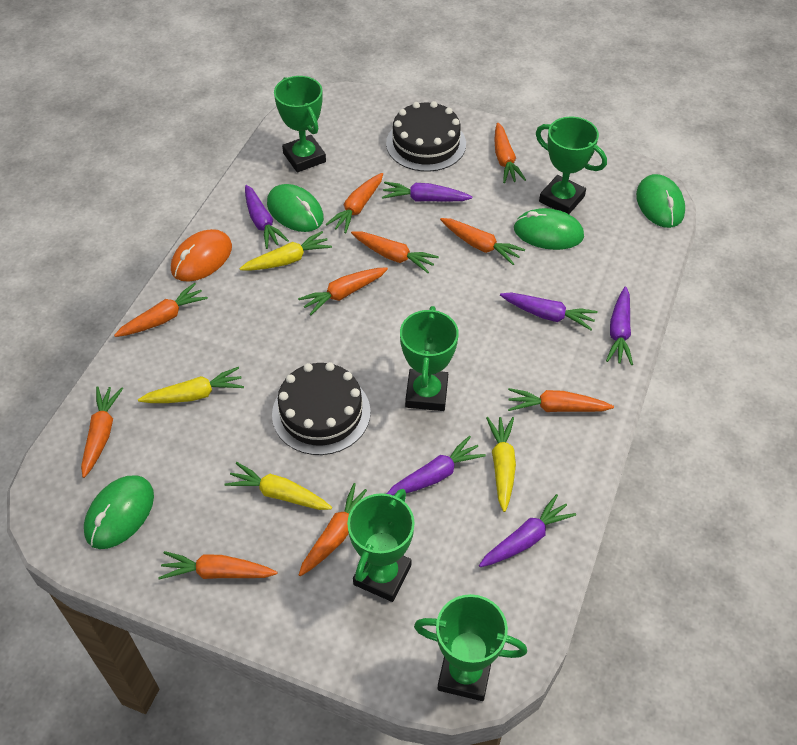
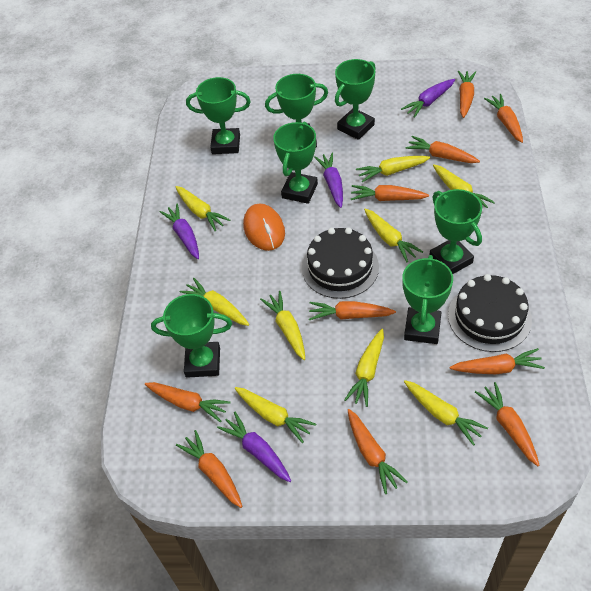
green mouse: 4 -> 0
green trophy: 5 -> 7
purple carrot: 6 -> 4
yellow carrot: 4 -> 9

